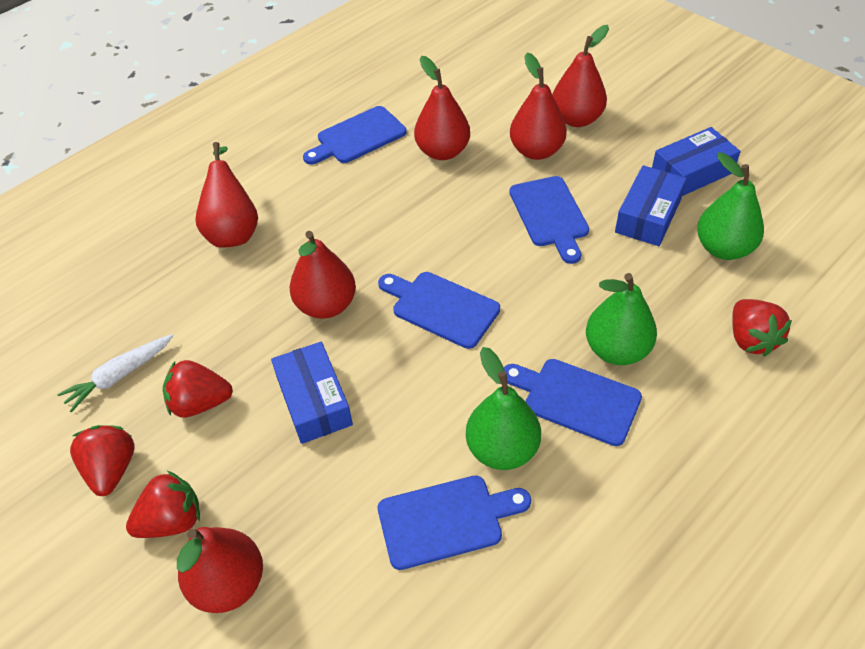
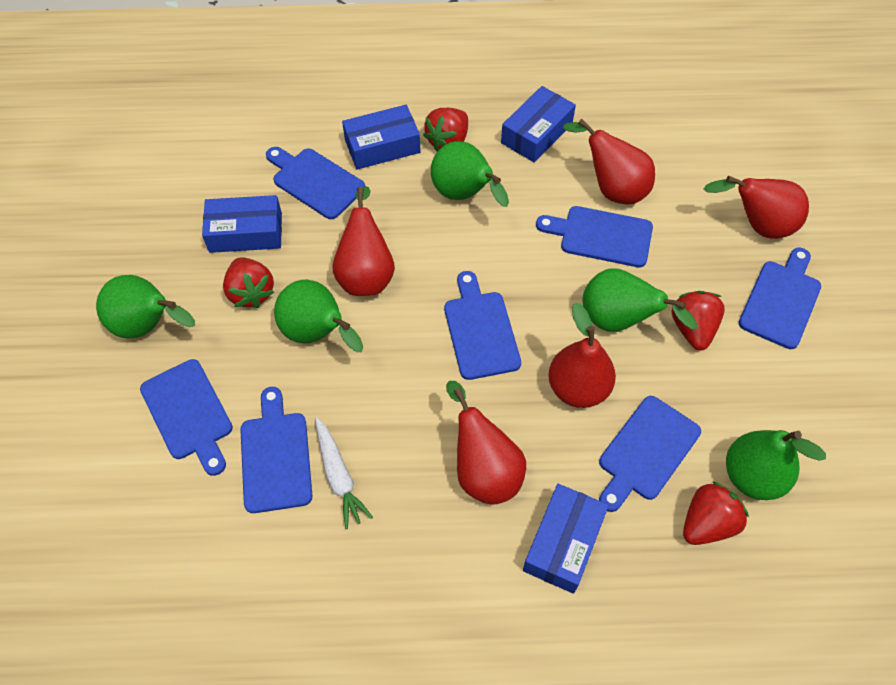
blue box: 3 -> 4
blue cutting board: 5 -> 7
green pear: 3 -> 5
red pear: 6 -> 5

